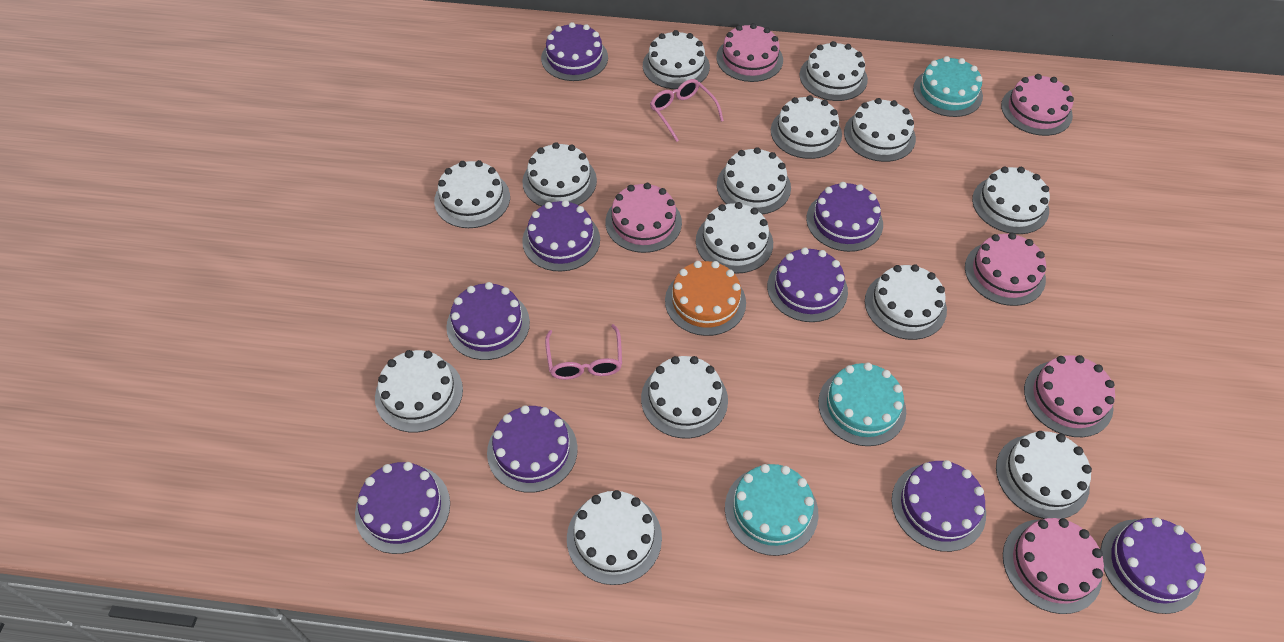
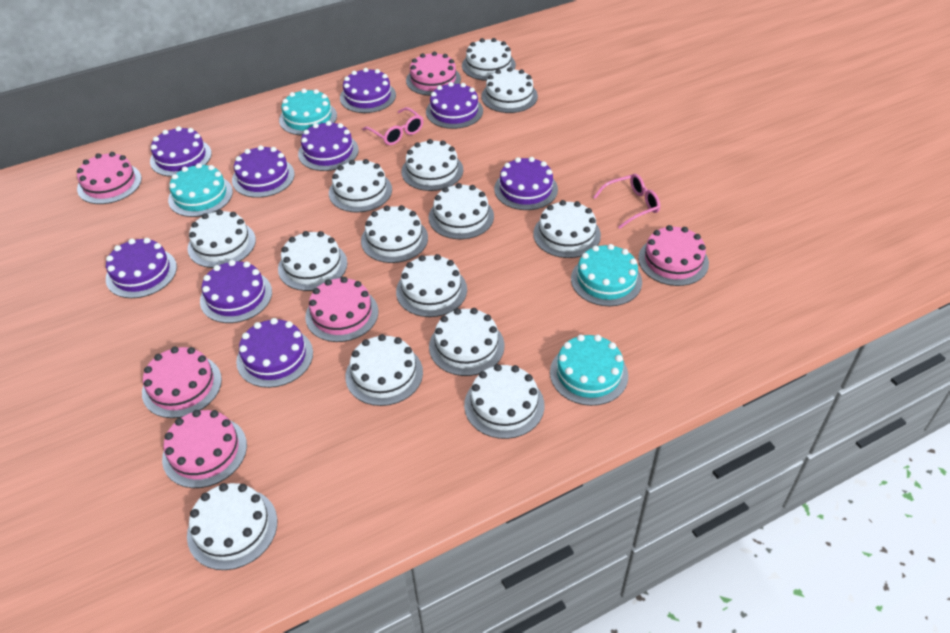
orange cake: 1 -> 0
turquoise cake: 3 -> 4

